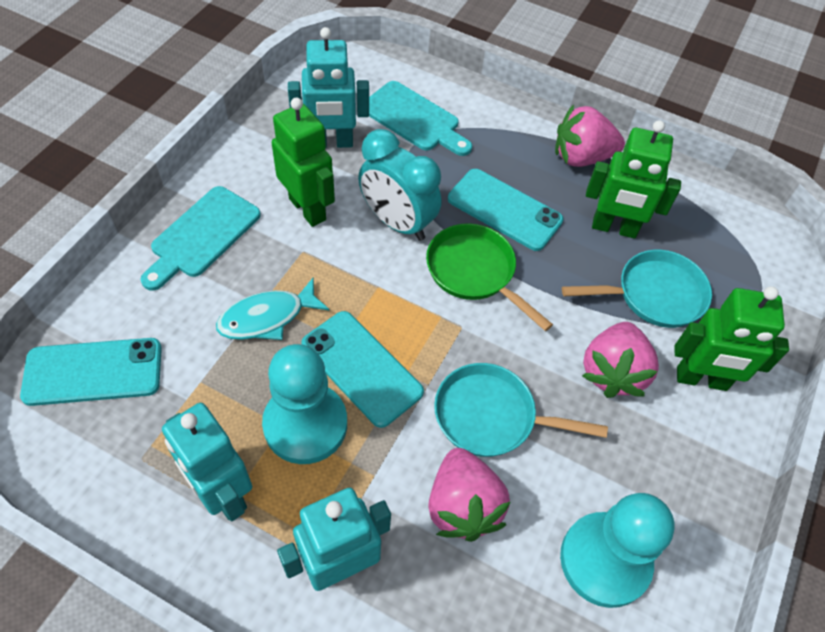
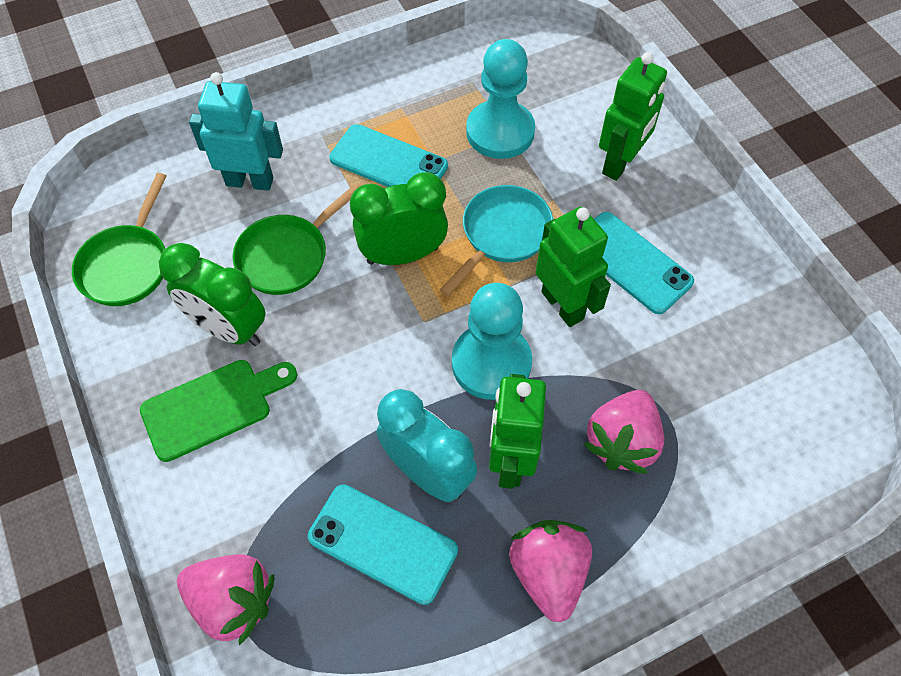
green clock: 0 -> 2
green cutting board: 0 -> 1
green pan: 1 -> 2
turquoise cutting board: 2 -> 0
turquoise fish: 1 -> 0
turquoise pan: 2 -> 1
turquoise robot: 3 -> 1

